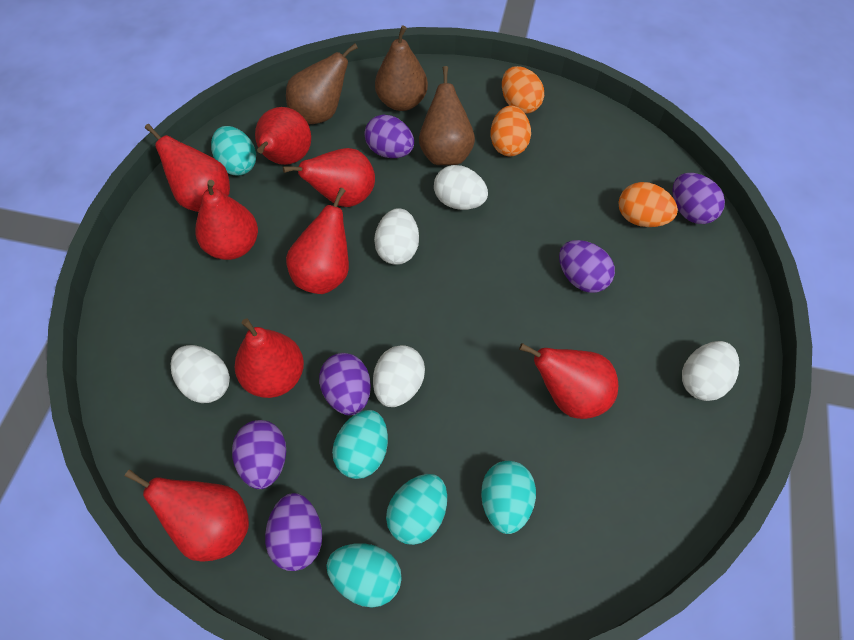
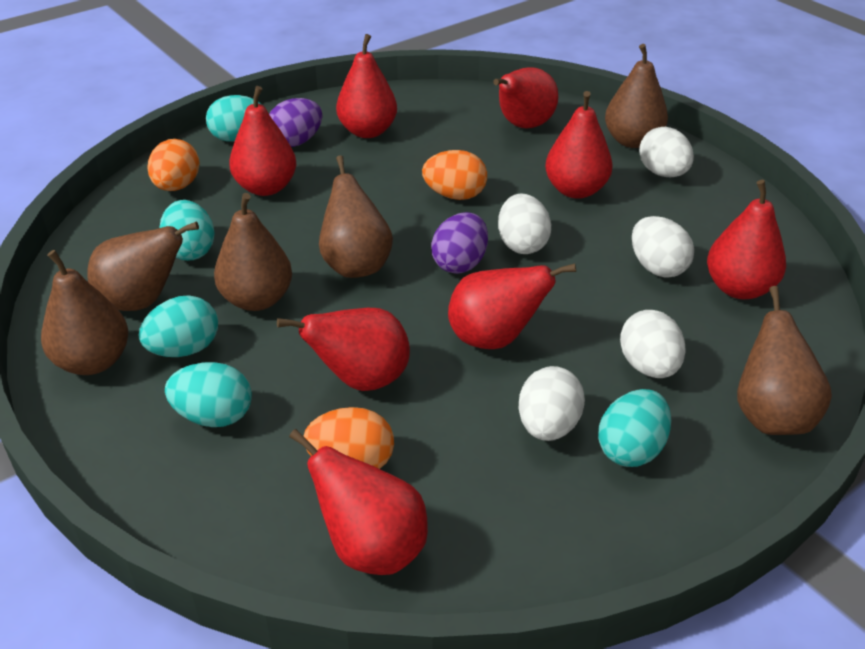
brown pear: 3 -> 6
purple egg: 6 -> 2

